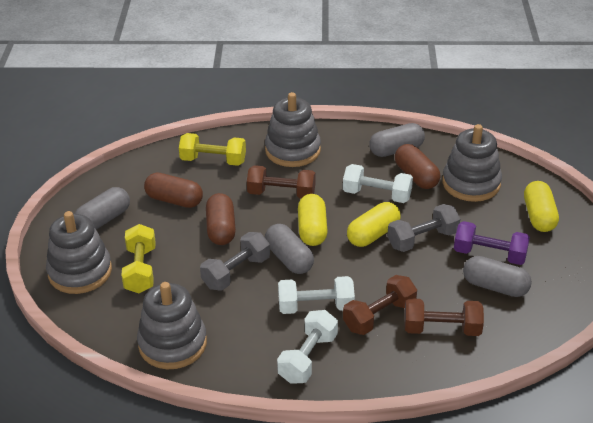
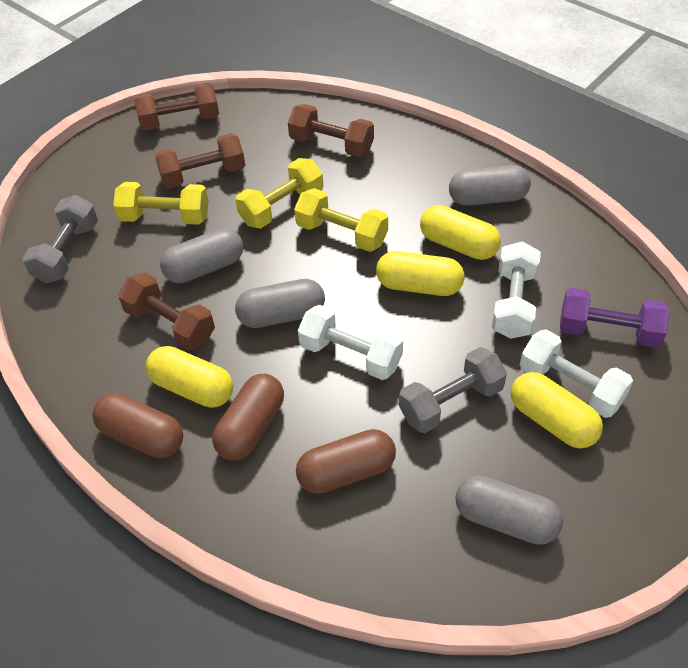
brown dumbbell: 3 -> 4
grey stacking toy: 4 -> 0
yellow capsule: 3 -> 4
yellow dumbbell: 2 -> 3

